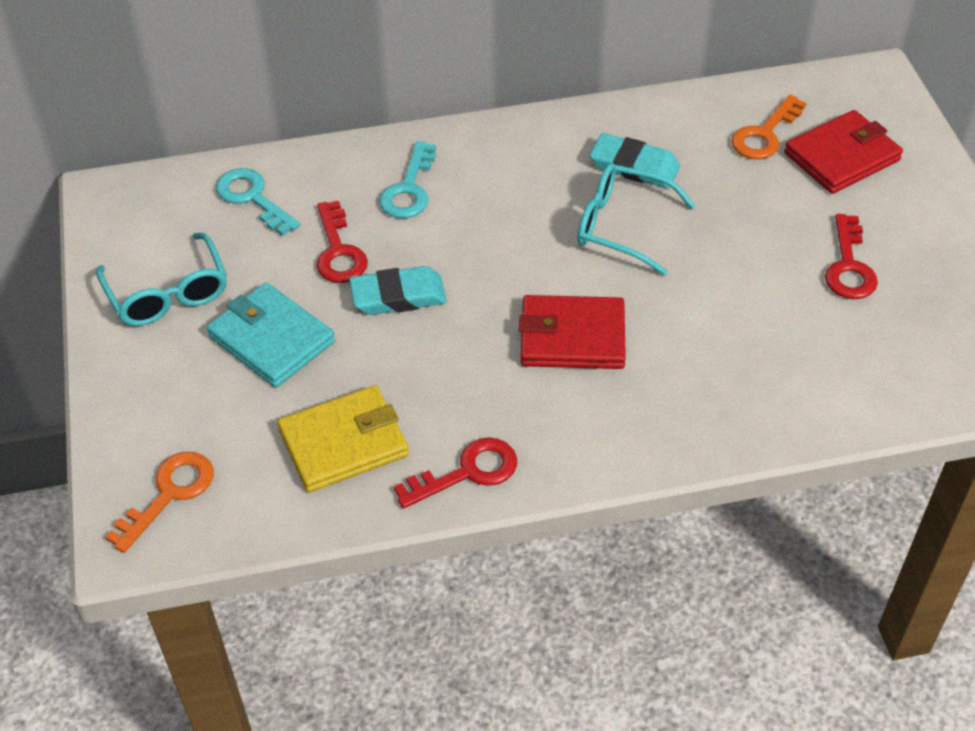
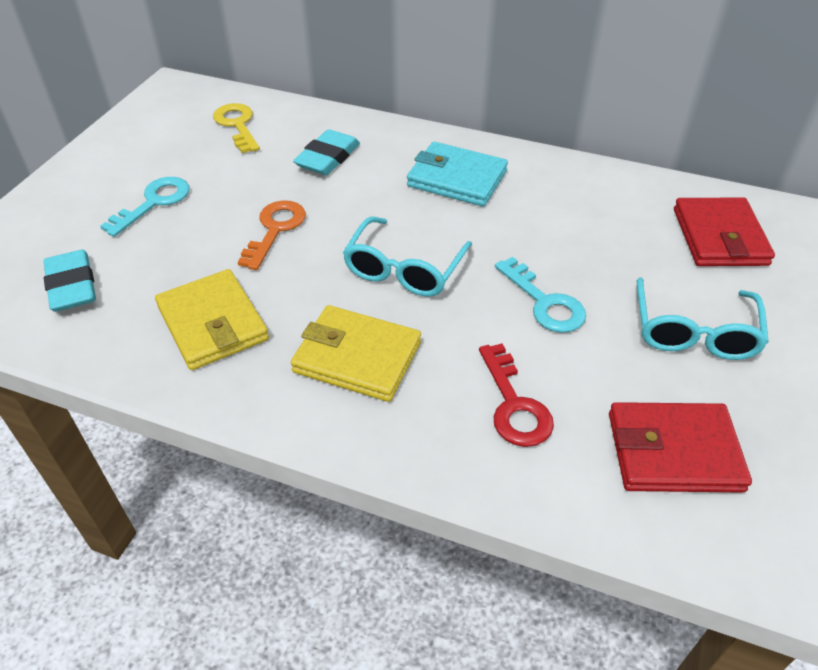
orange key: 2 -> 1
red key: 3 -> 1
yellow key: 0 -> 1
yellow wallet: 1 -> 2

